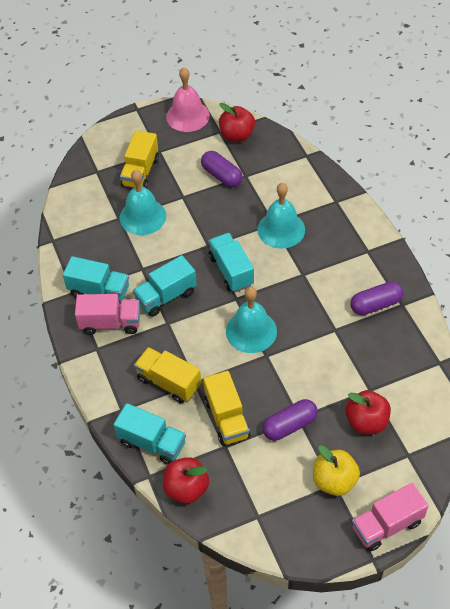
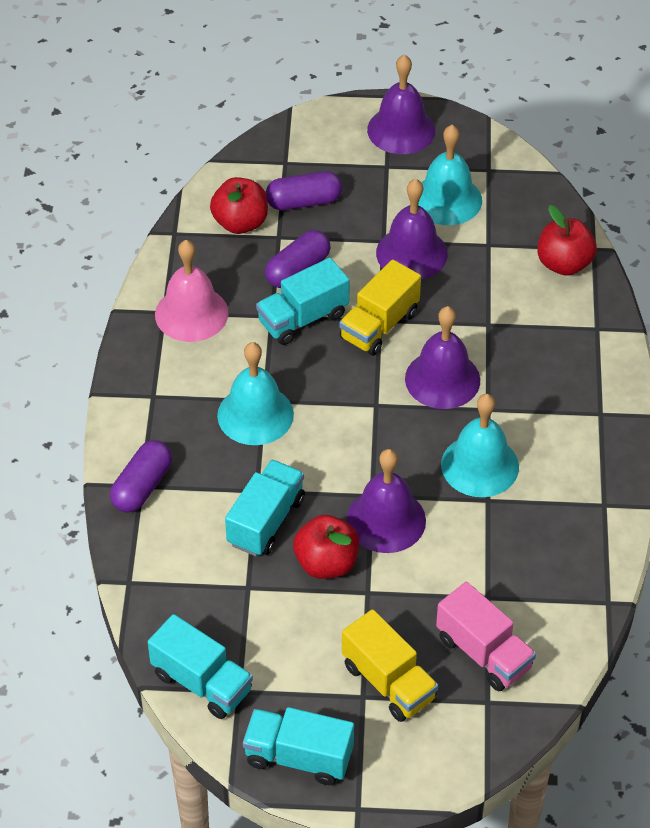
pink truck: 2 -> 1
purple bell: 0 -> 4
yellow apple: 1 -> 0
yellow truck: 3 -> 2

